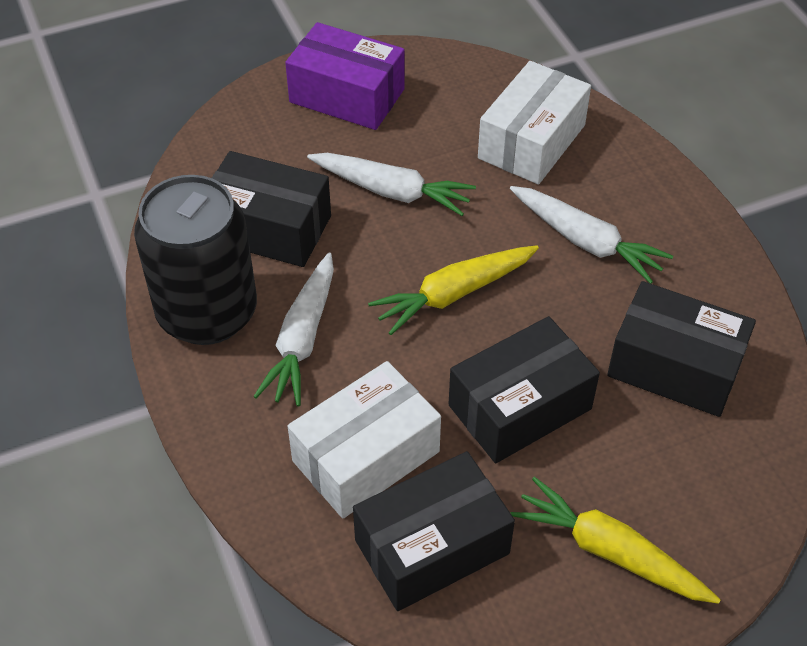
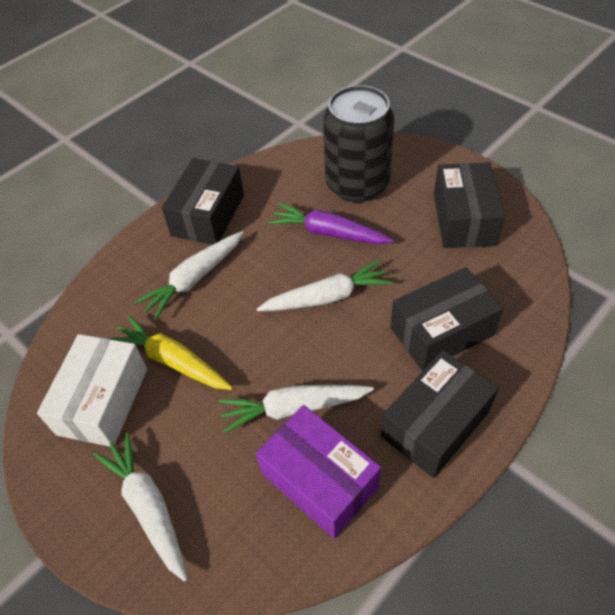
purple carrot: 0 -> 1
white box: 2 -> 1
white carrot: 3 -> 4
yellow carrot: 2 -> 1

